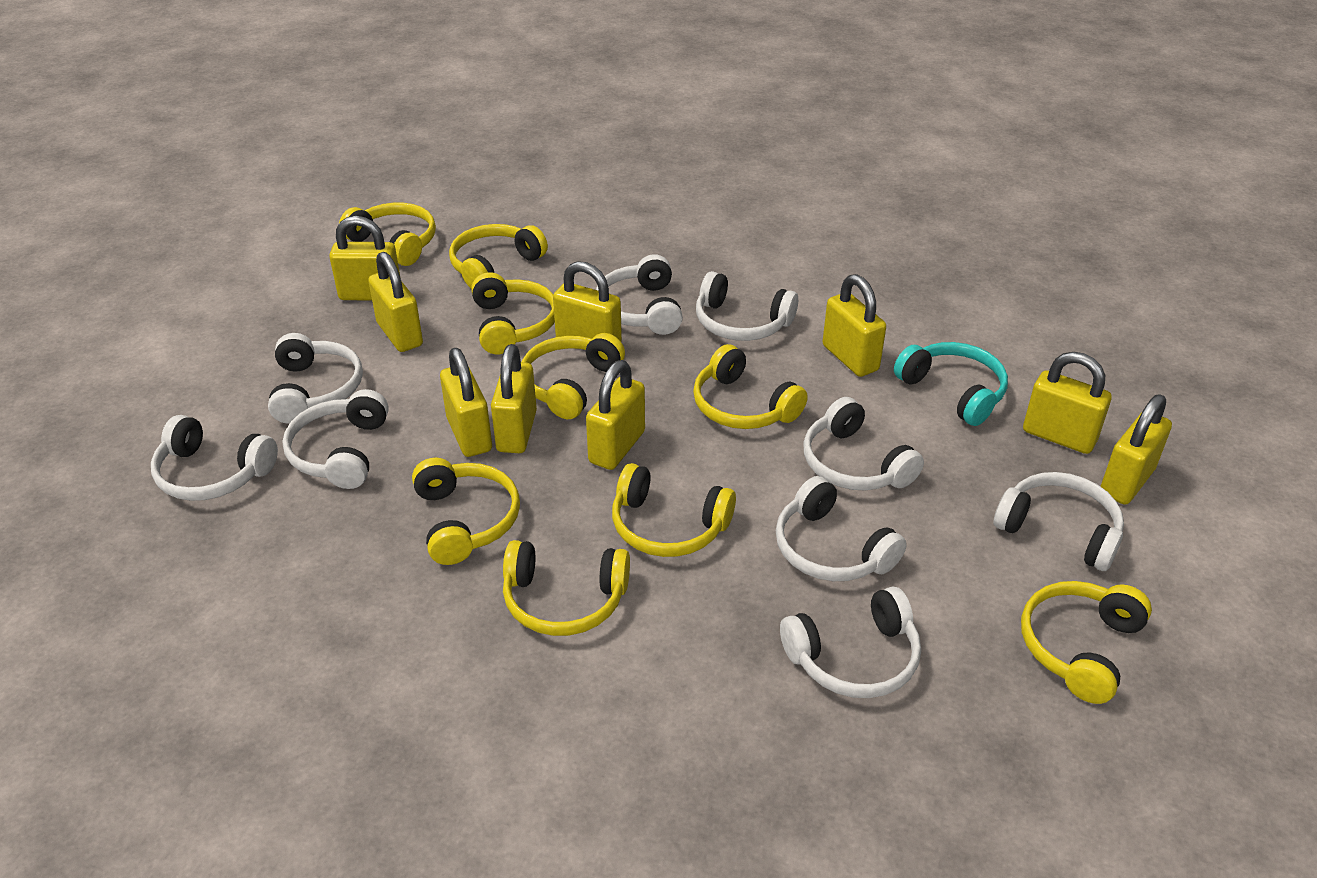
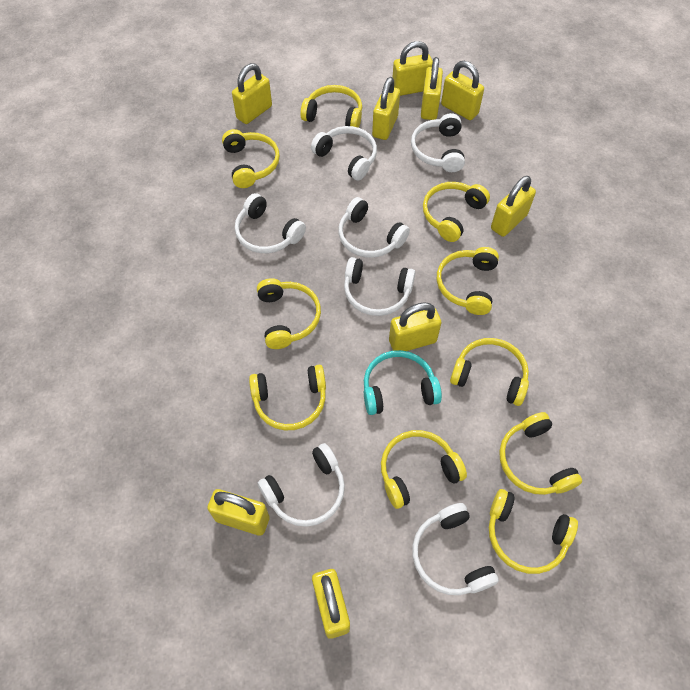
white headphones: 9 -> 7
yellow headphones: 9 -> 10

